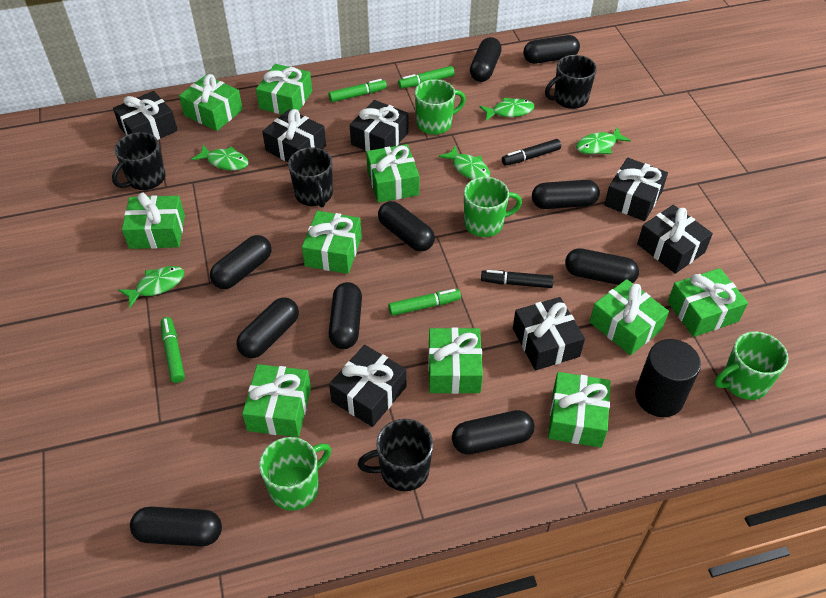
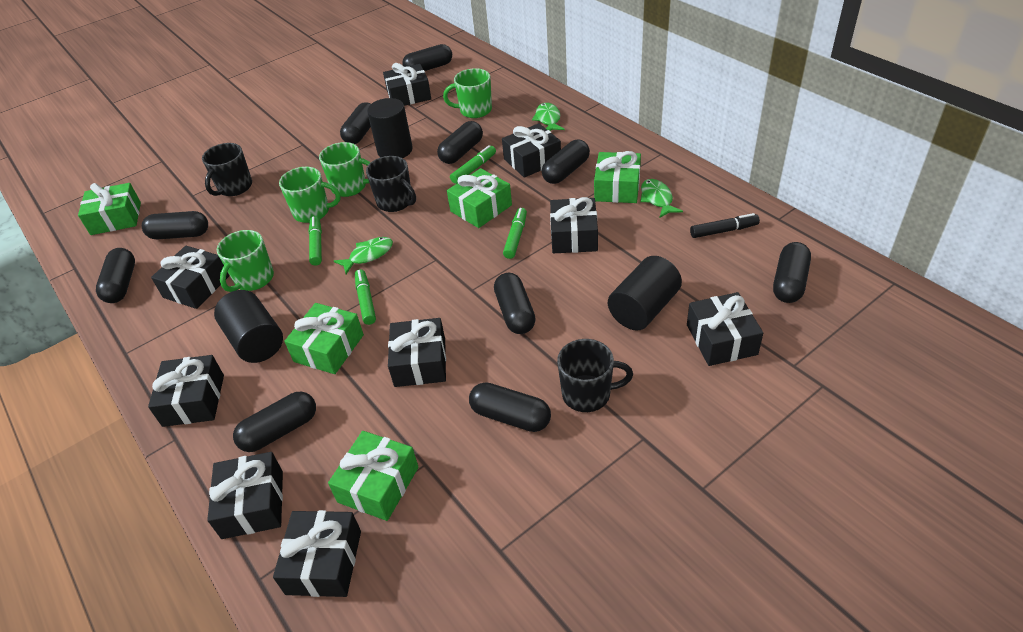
black cylinder: 1 -> 3
black gift: 7 -> 9
black marker: 2 -> 1
black mug: 4 -> 3
green fish: 5 -> 3
green gift: 10 -> 5

